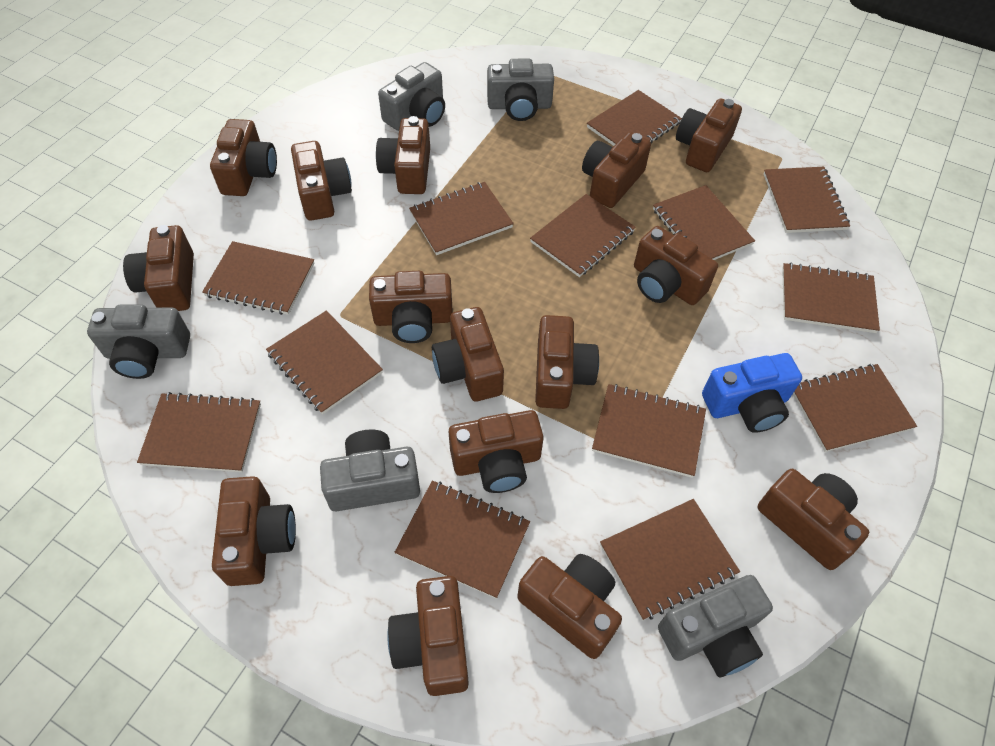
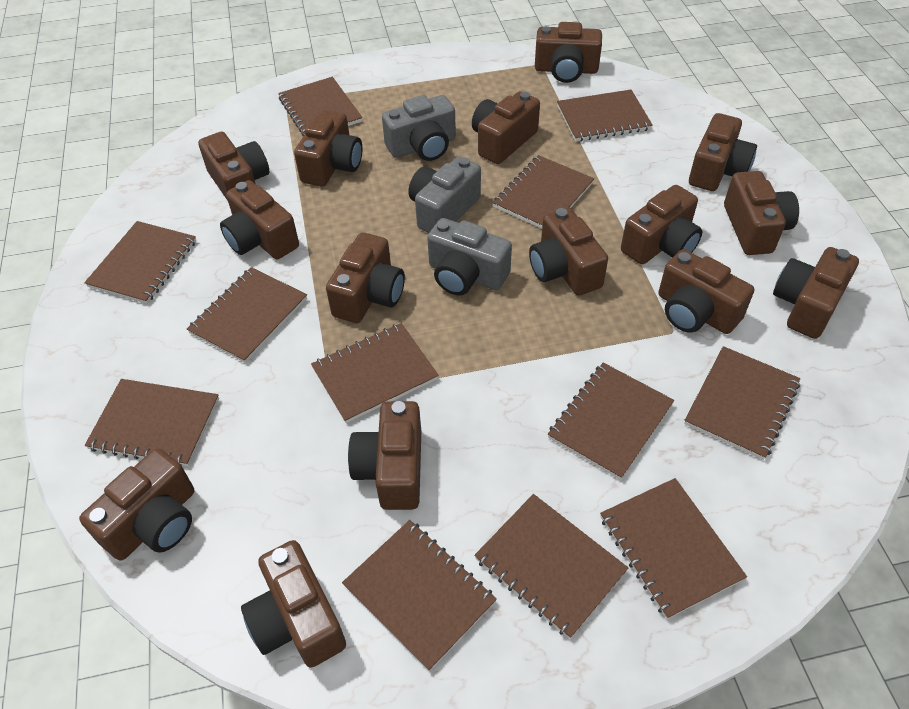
blue camera: 1 -> 0
brown notebook: 13 -> 12
grey camera: 5 -> 3

